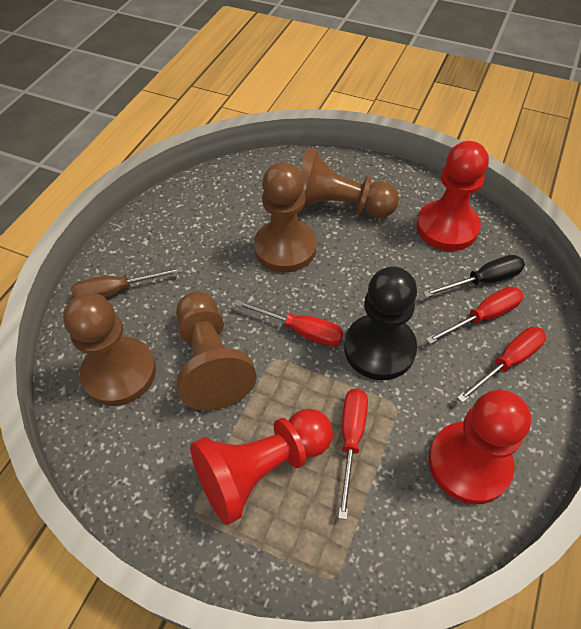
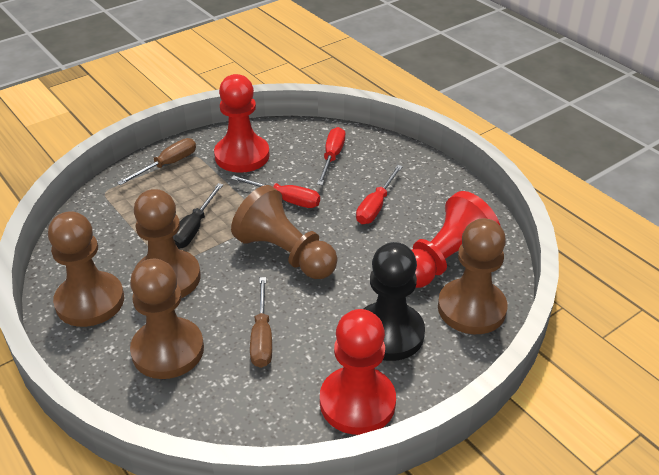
brown pawn: 4 -> 5
brown screwdriver: 1 -> 2
red screwdriver: 4 -> 3

